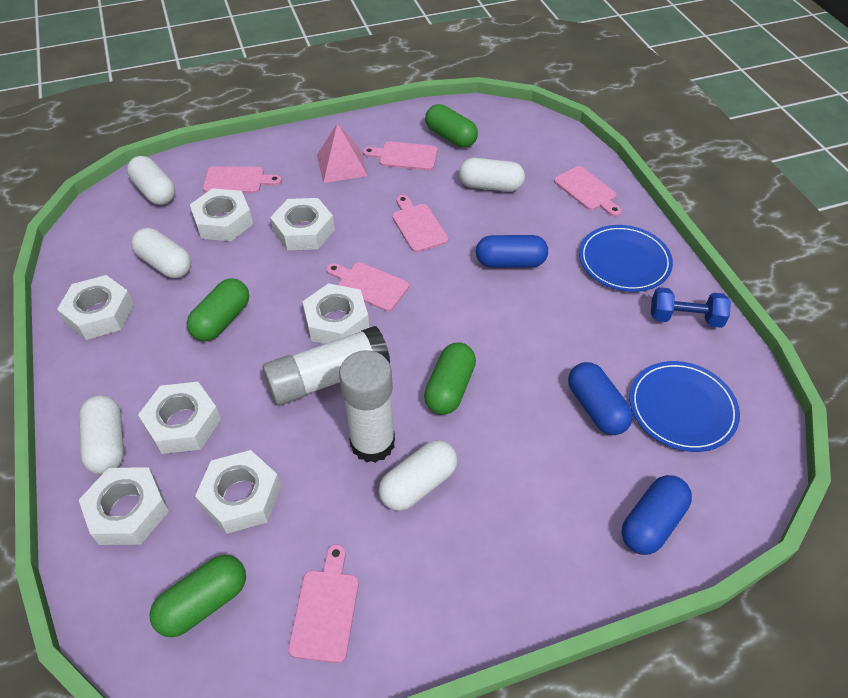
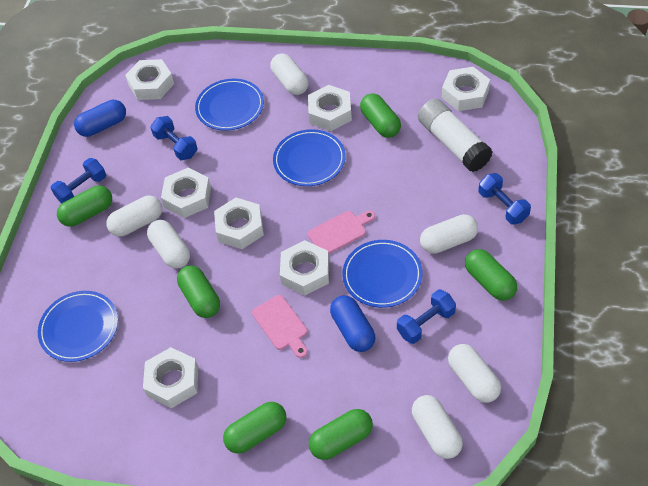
blue capsule: 3 -> 2
blue dumbbell: 1 -> 4
blue plate: 2 -> 4
green capsule: 4 -> 6
pink cutting board: 6 -> 2
pink pyramid: 1 -> 0
white capsule: 5 -> 6
white glue stick: 2 -> 1

